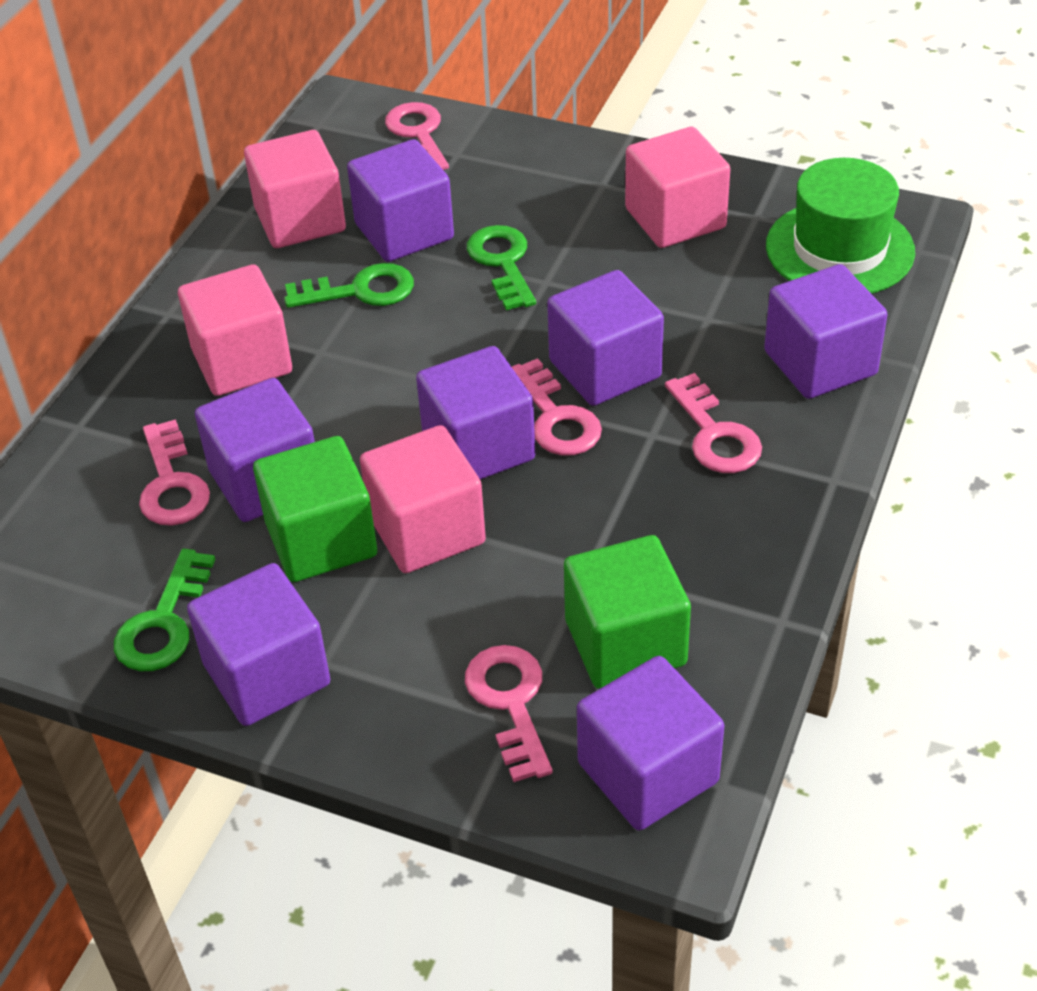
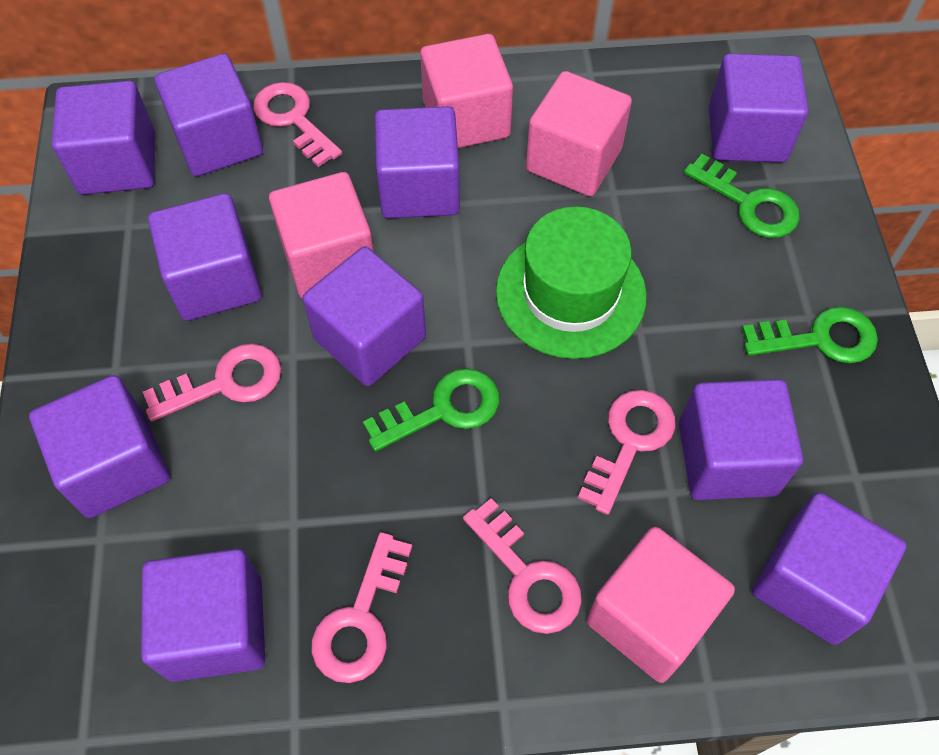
green cube: 2 -> 0
purple cube: 7 -> 10

